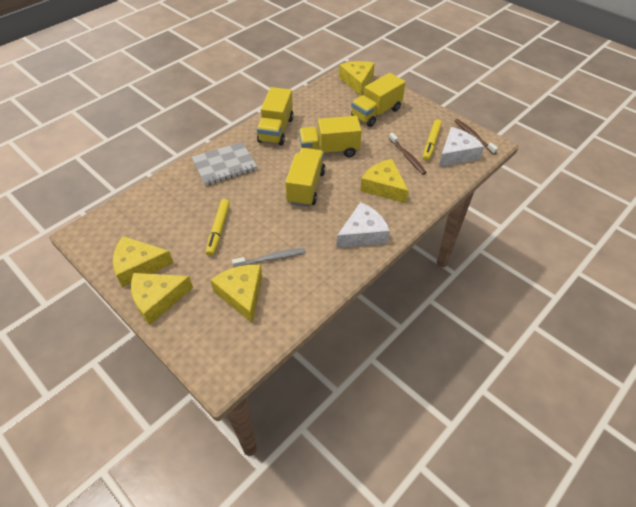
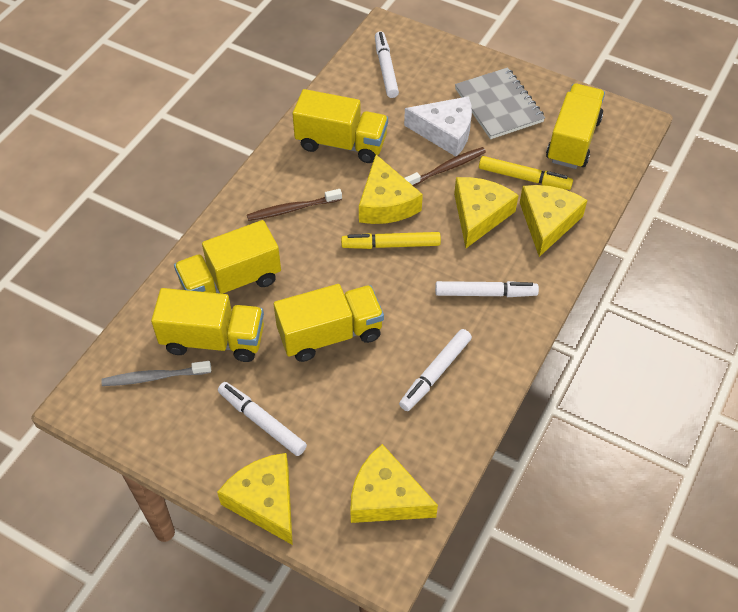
white cheese: 2 -> 1
white marker: 0 -> 4
yellow truck: 4 -> 5

